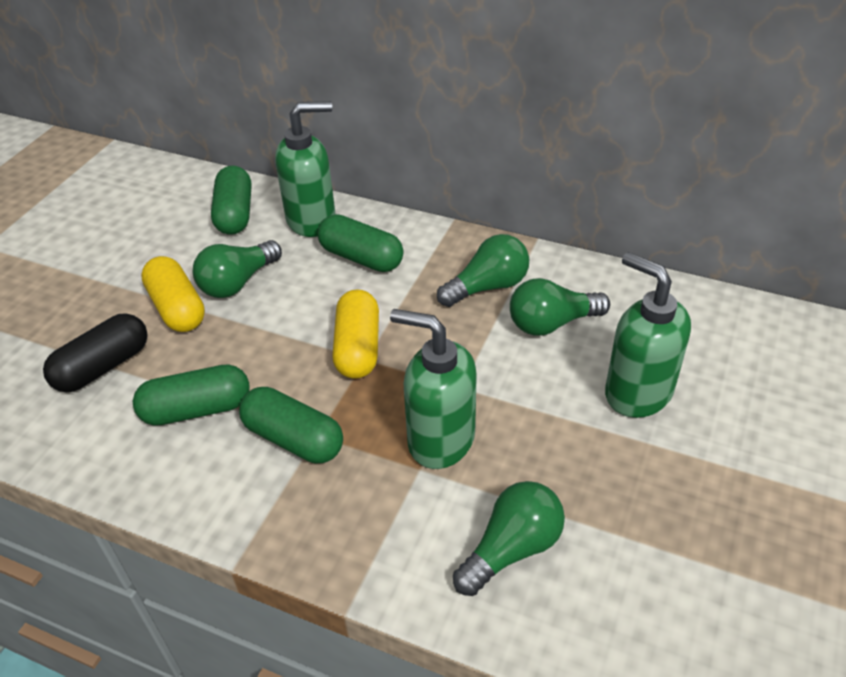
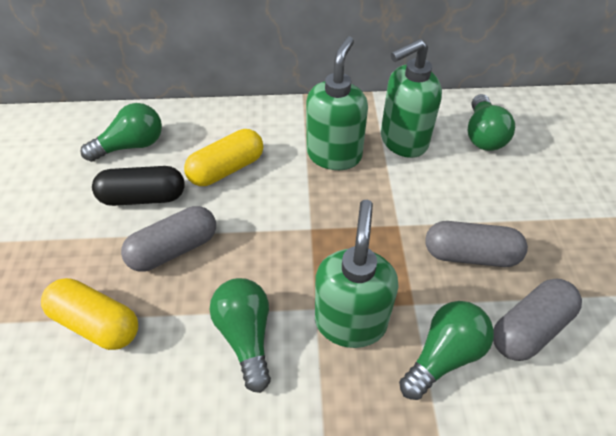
green capsule: 4 -> 0
grey capsule: 0 -> 3

